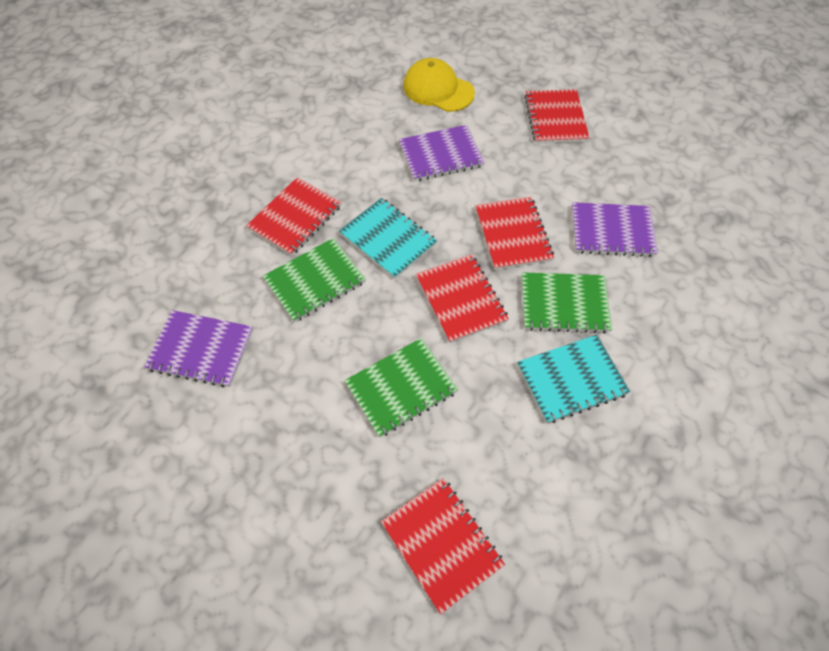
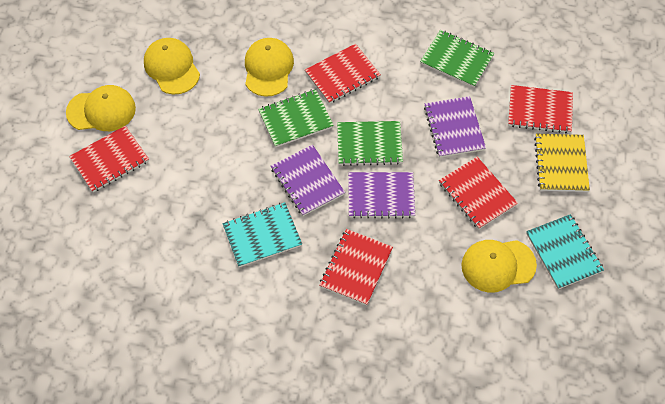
yellow cap: 1 -> 4
yellow notebook: 0 -> 1

